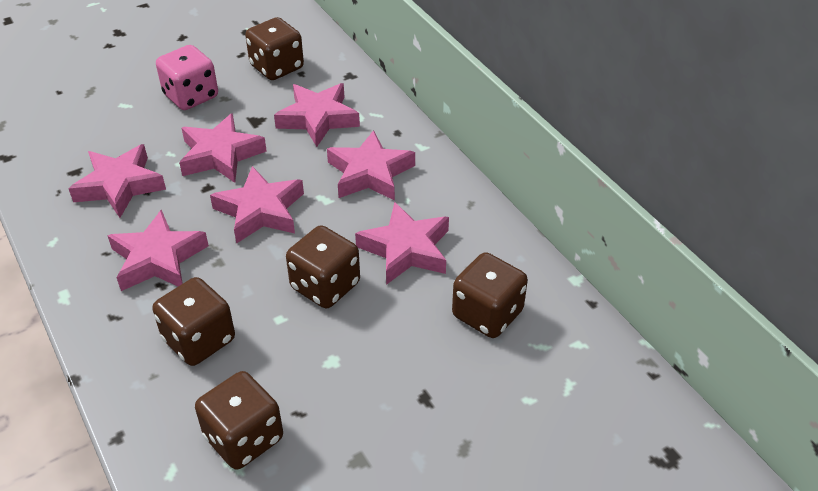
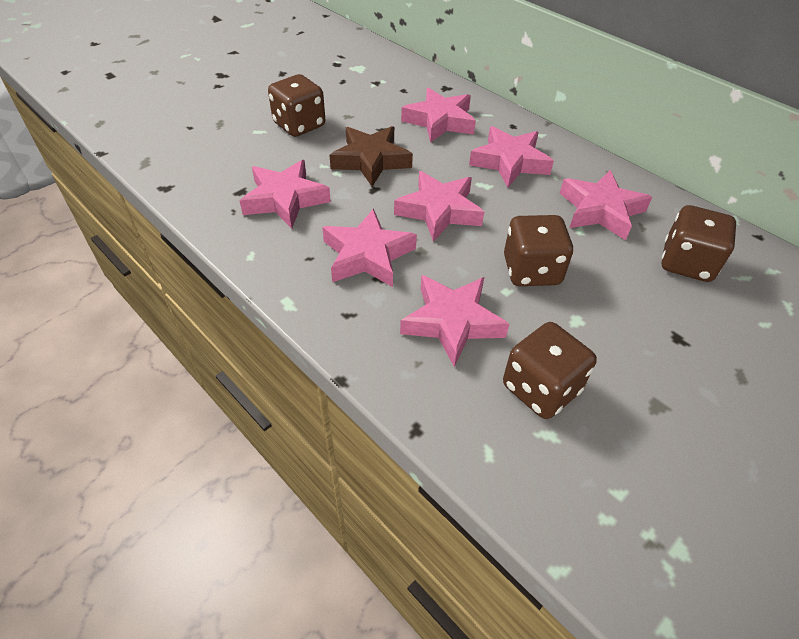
brown dice: 5 -> 4
brown star: 0 -> 1
pink dice: 1 -> 0

